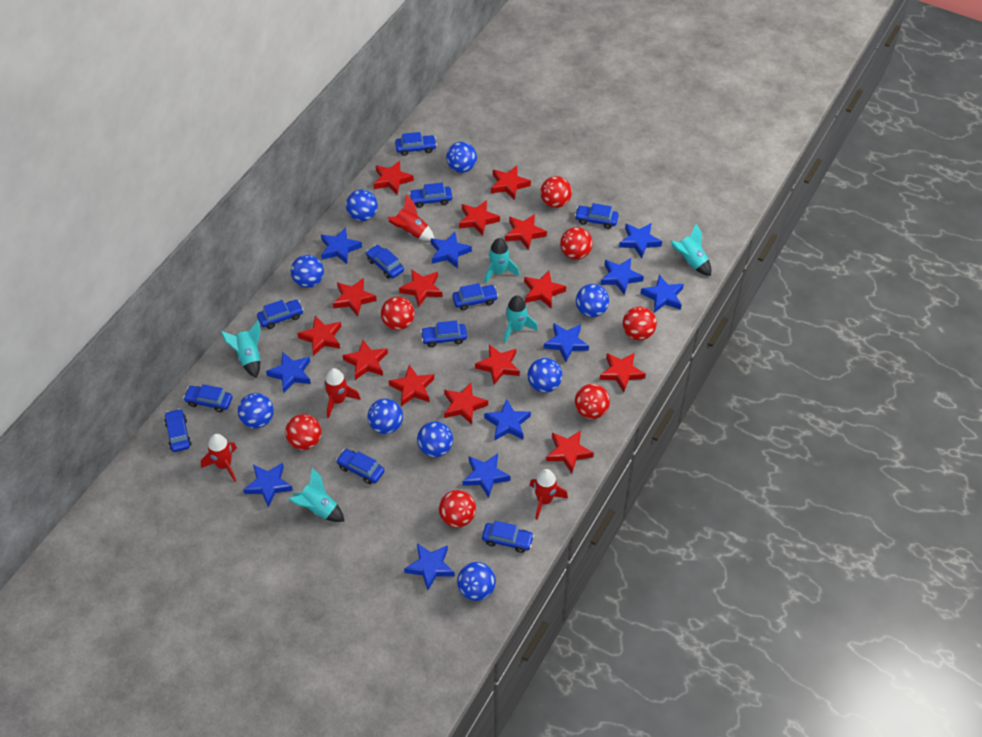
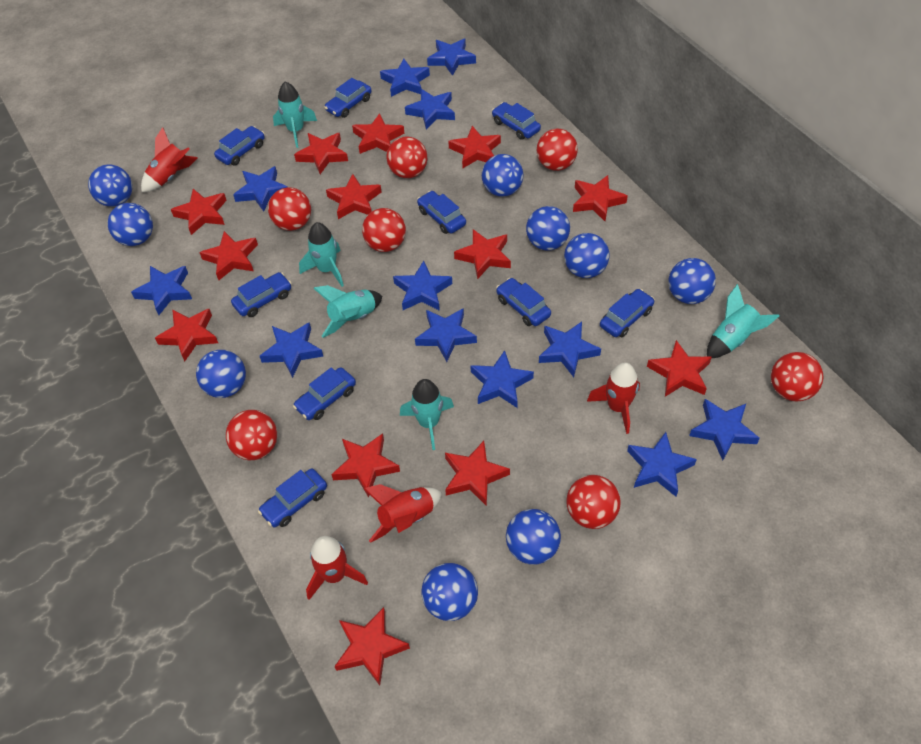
blue car: 11 -> 9
blue star: 11 -> 12
red star: 14 -> 13

